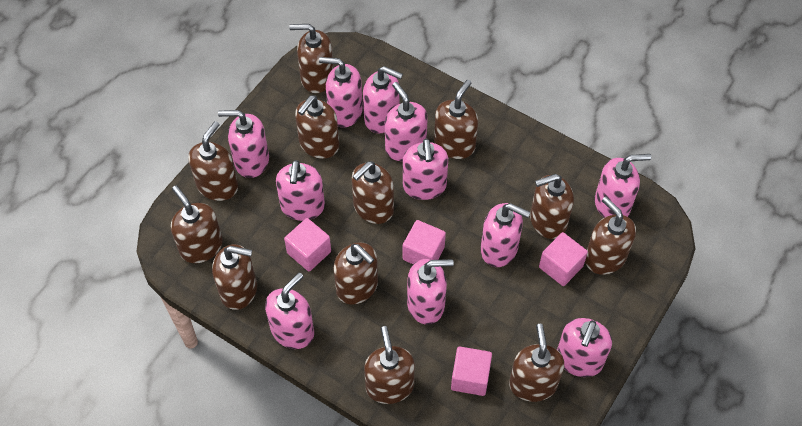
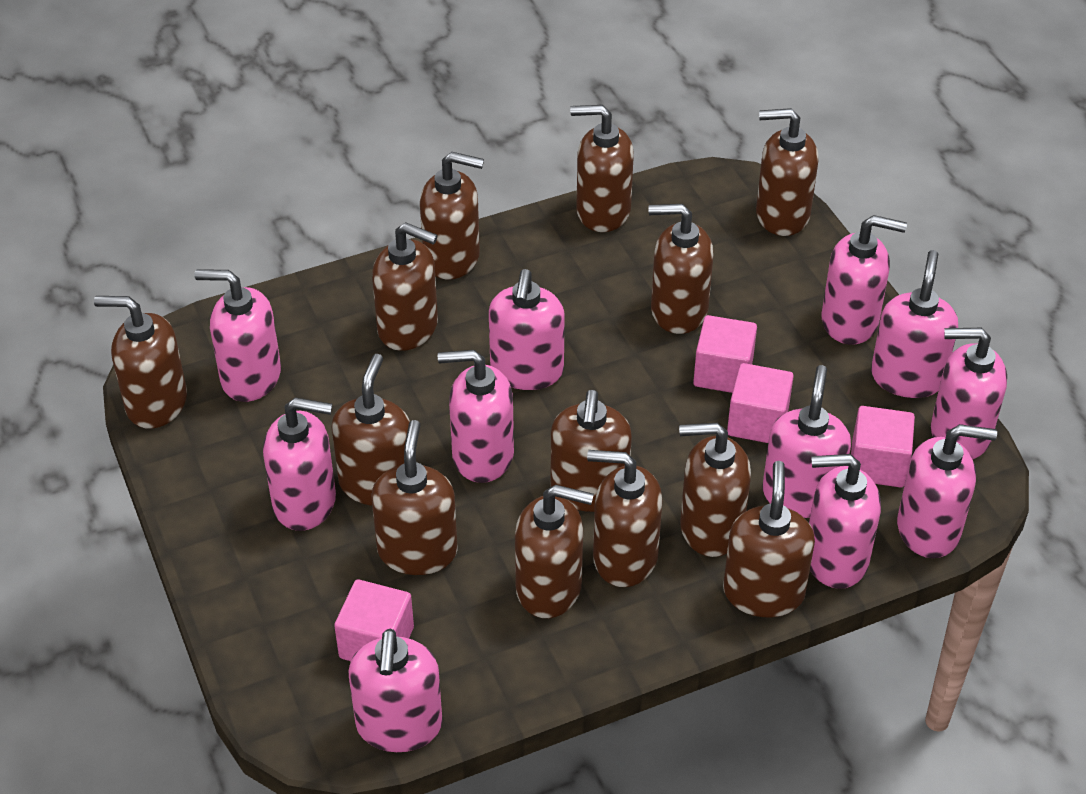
brown soap dispenser: 12 -> 13

